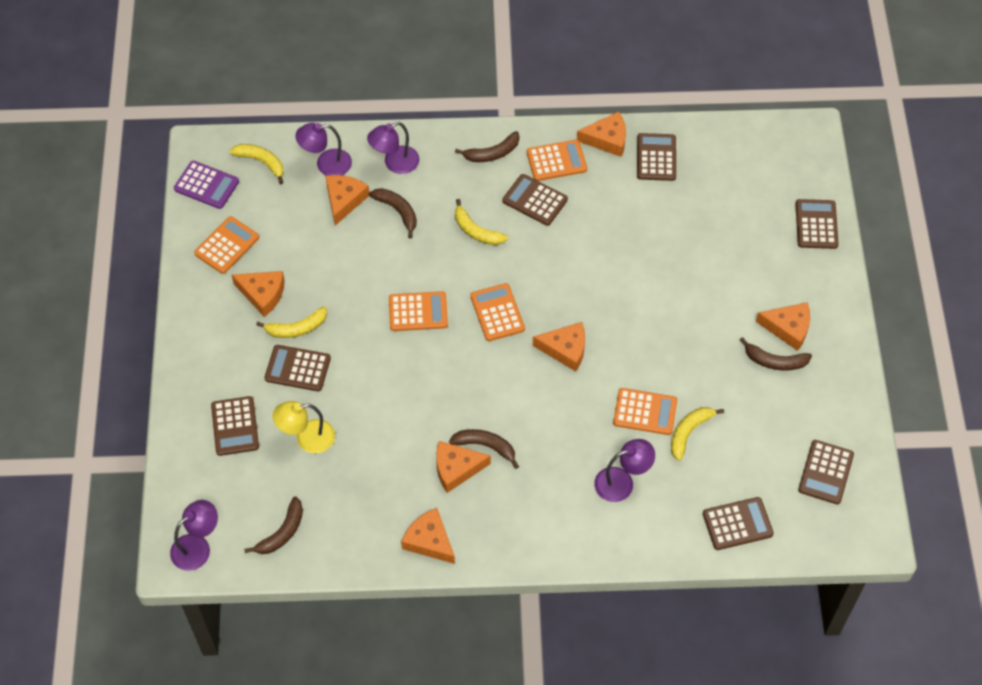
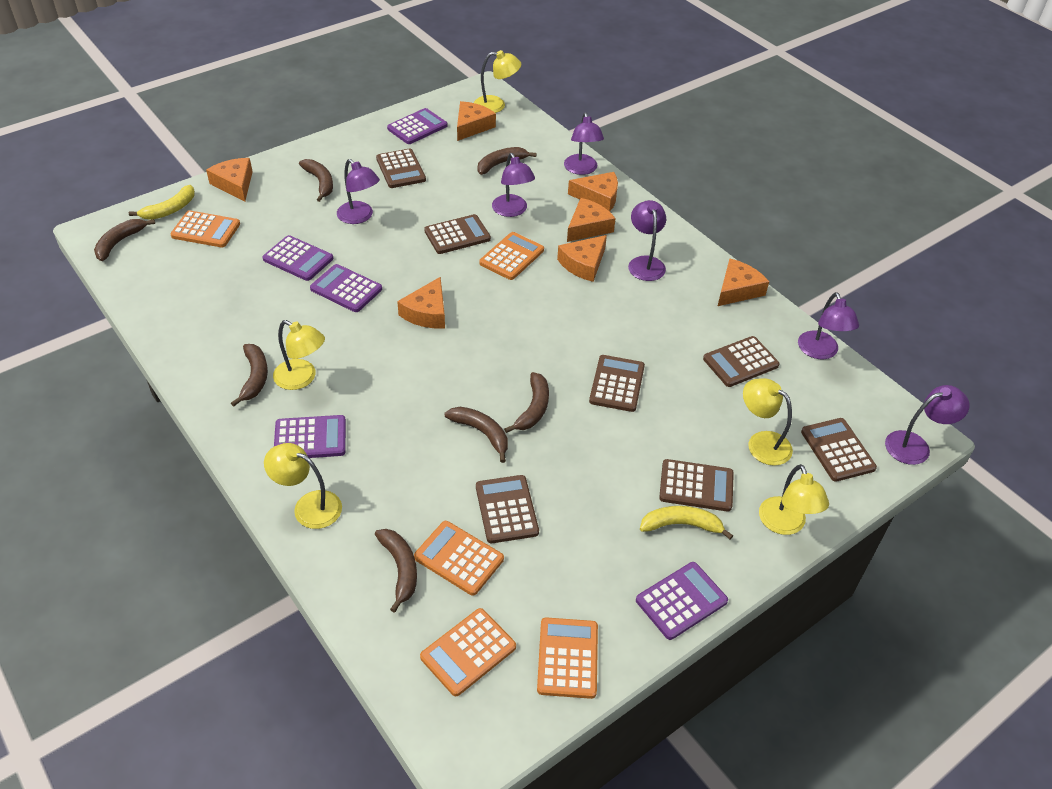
brown banana: 5 -> 7
purple calculator: 1 -> 5
purple lamp: 4 -> 6
yellow banana: 4 -> 2
yellow lamp: 1 -> 5

